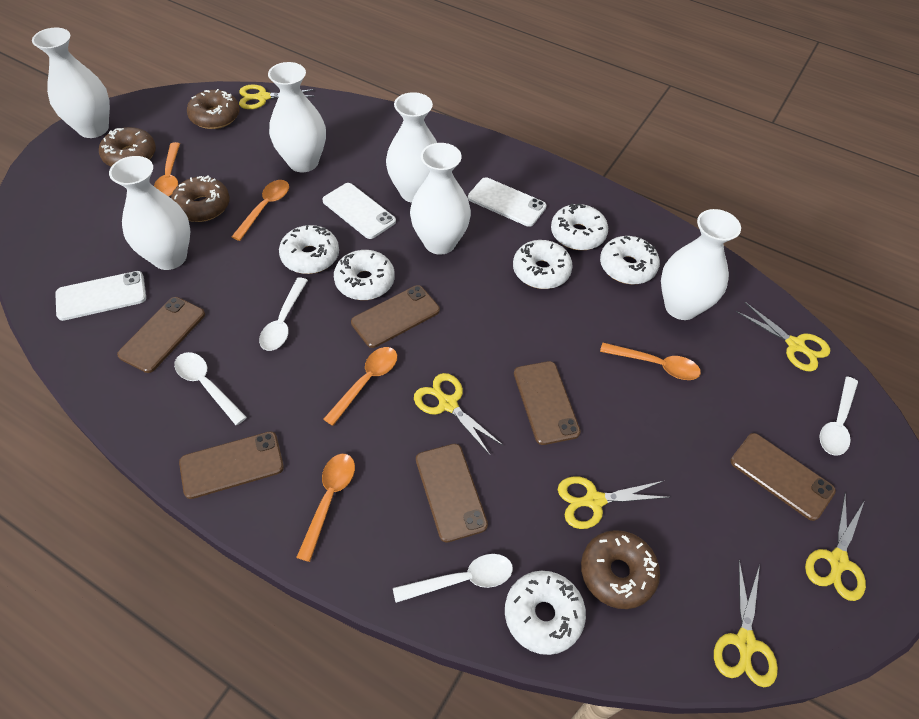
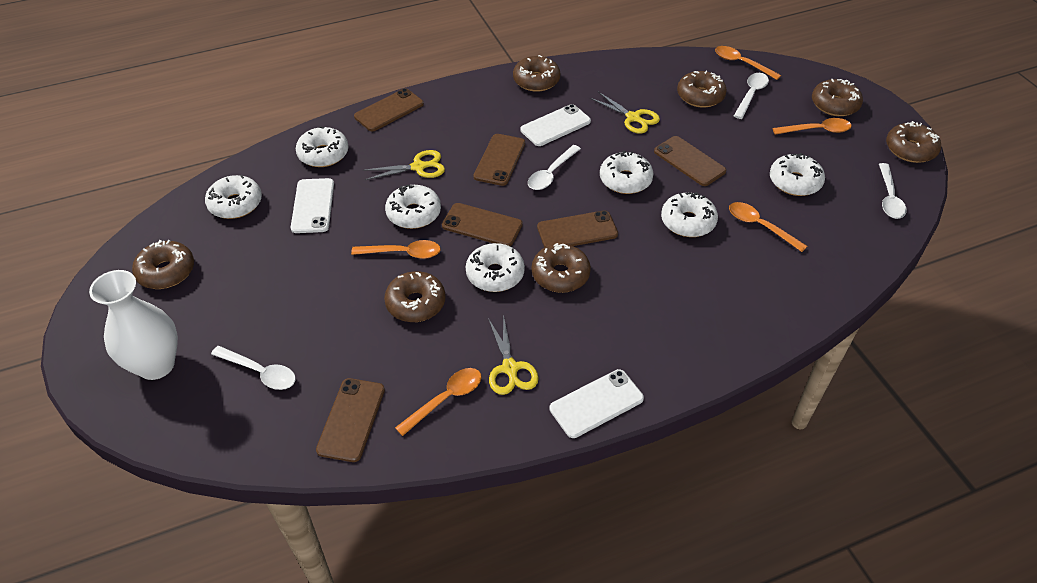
brown donut: 4 -> 7
white donut: 6 -> 7
white vase: 6 -> 1
yellow scissors: 6 -> 3

